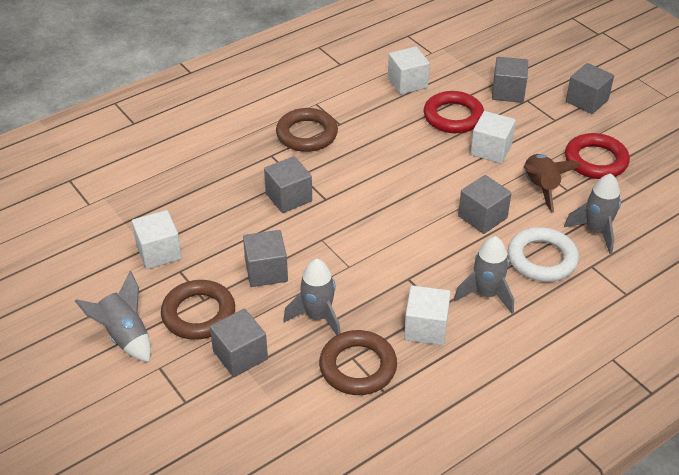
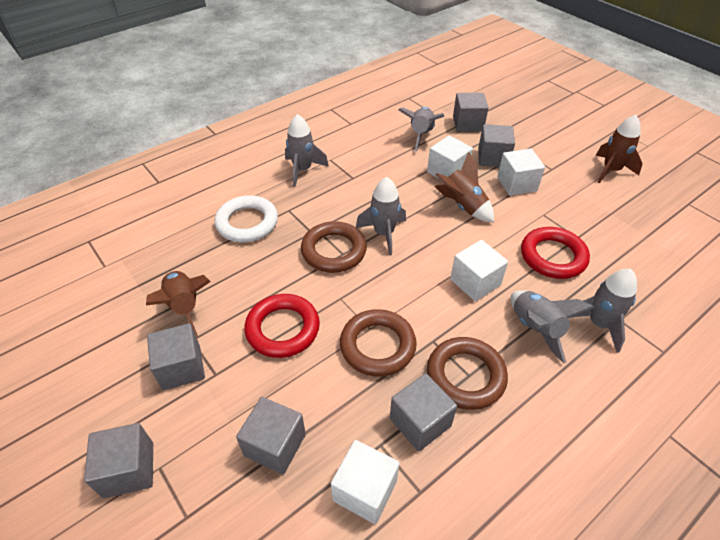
brown rocket: 1 -> 3
grey rocket: 4 -> 5

